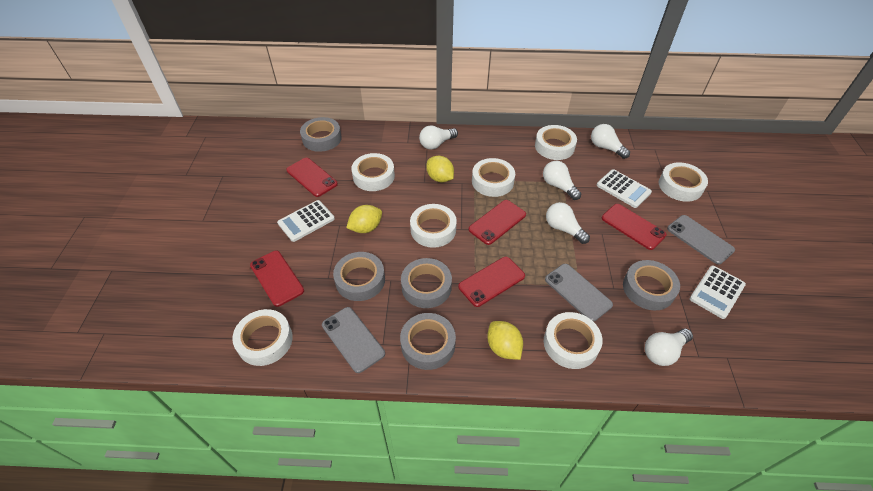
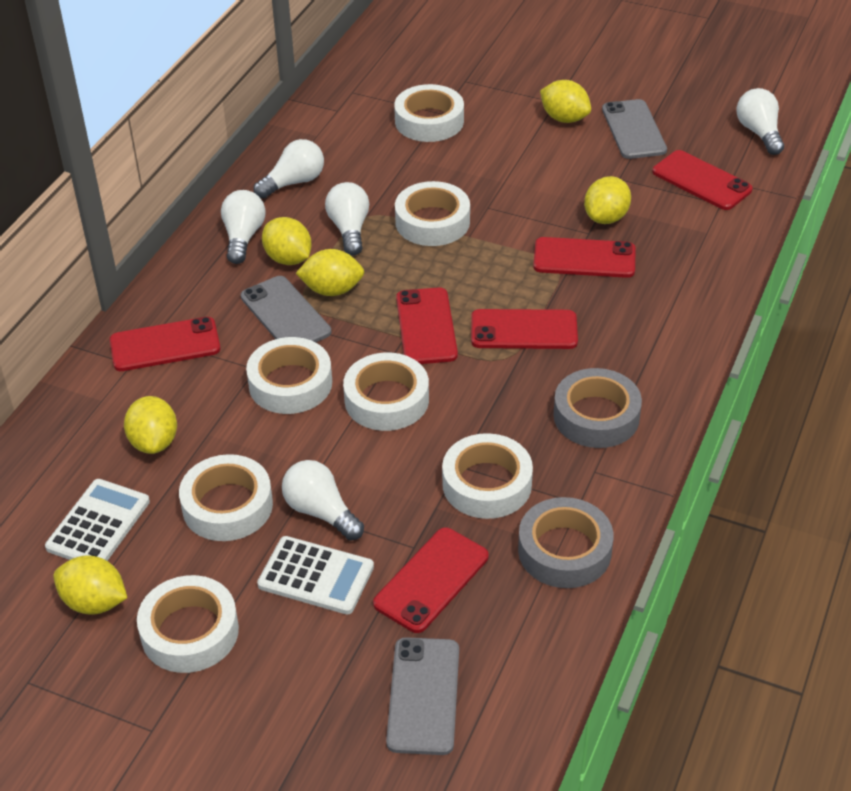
grey tape: 5 -> 2
red phone: 5 -> 6
white calculator: 3 -> 2
yellow lemon: 3 -> 6

